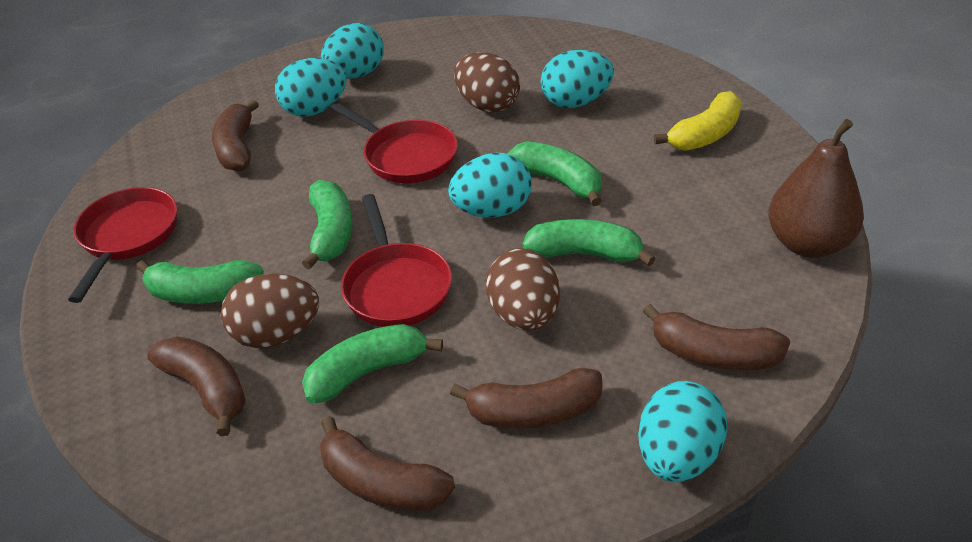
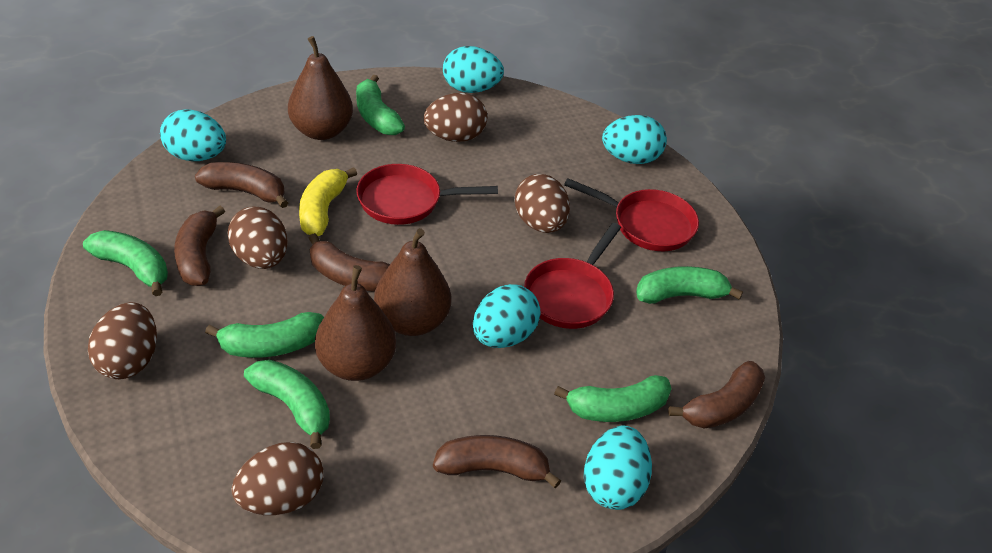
brown egg: 3 -> 5
brown pear: 1 -> 3
green banana: 5 -> 6

